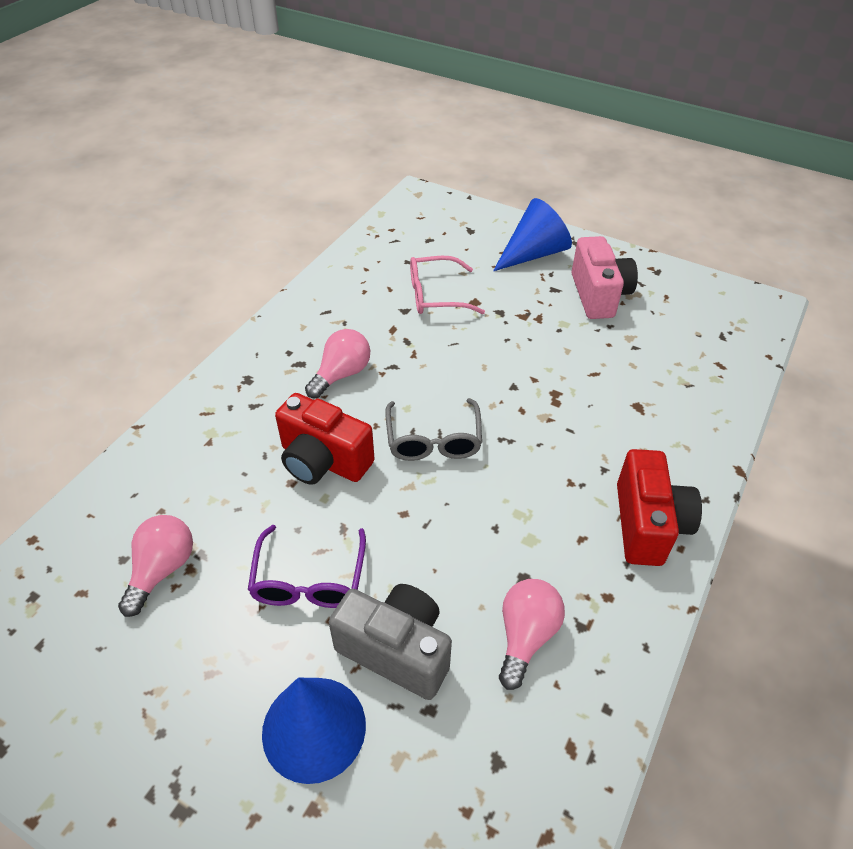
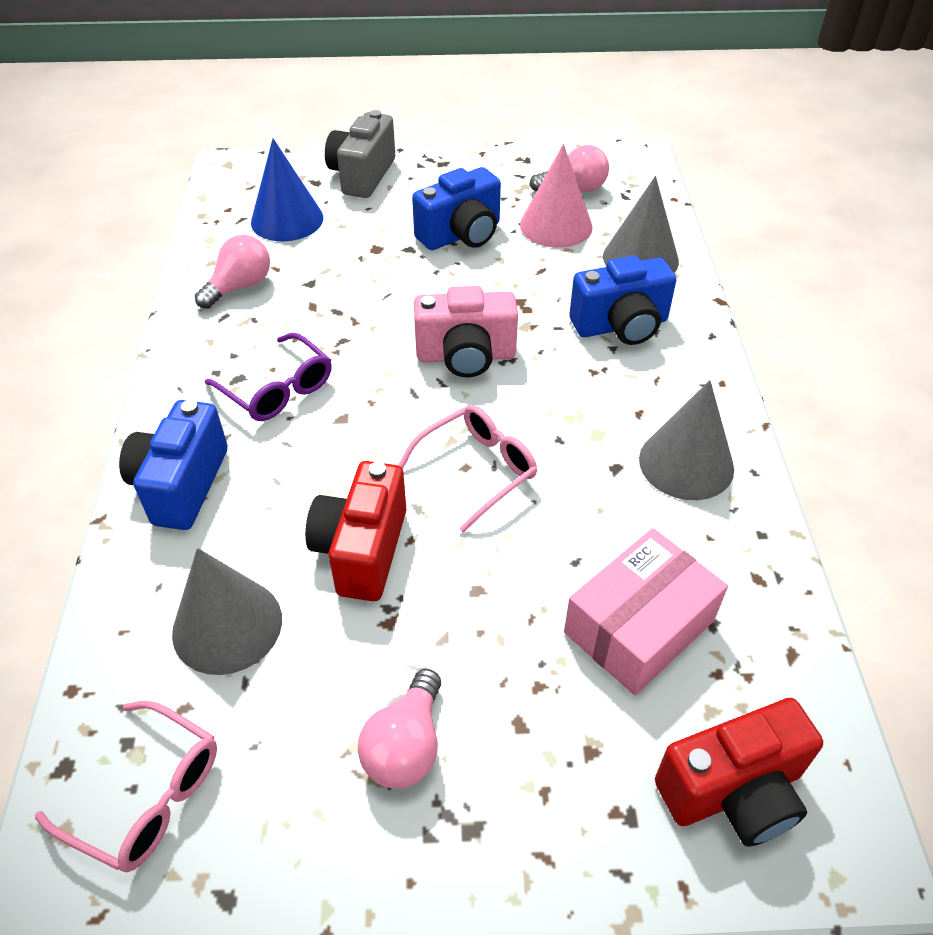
blue camera: 0 -> 3
blue cone: 2 -> 1
grey cone: 0 -> 3
grey glasses: 1 -> 0
pink box: 0 -> 1
pink cone: 0 -> 1
pink glasses: 1 -> 2

